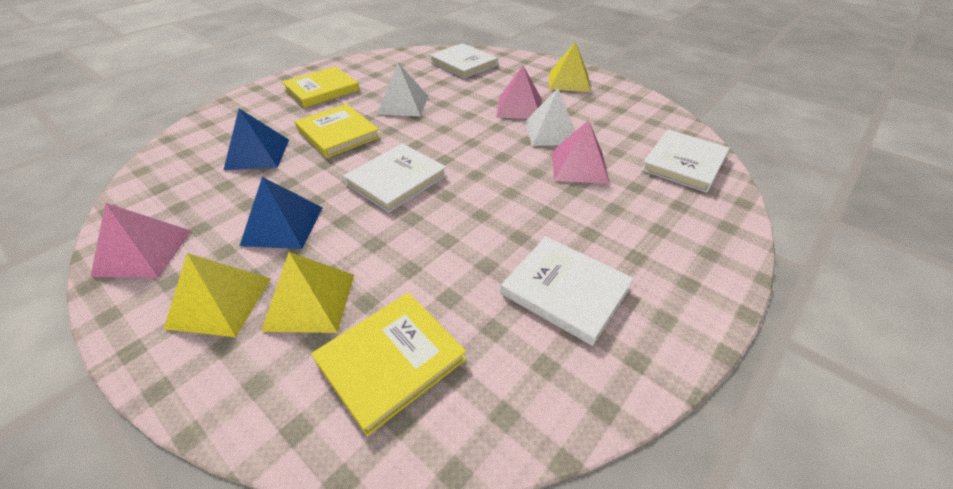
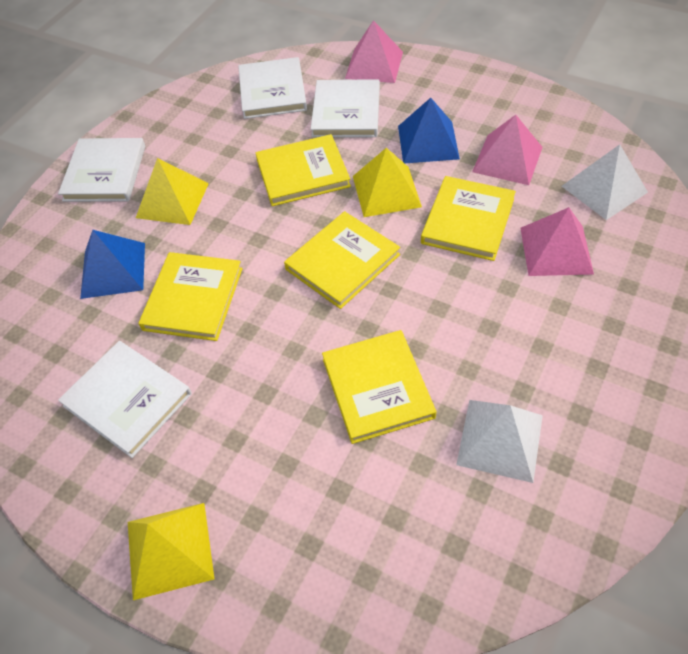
yellow book: 3 -> 5

